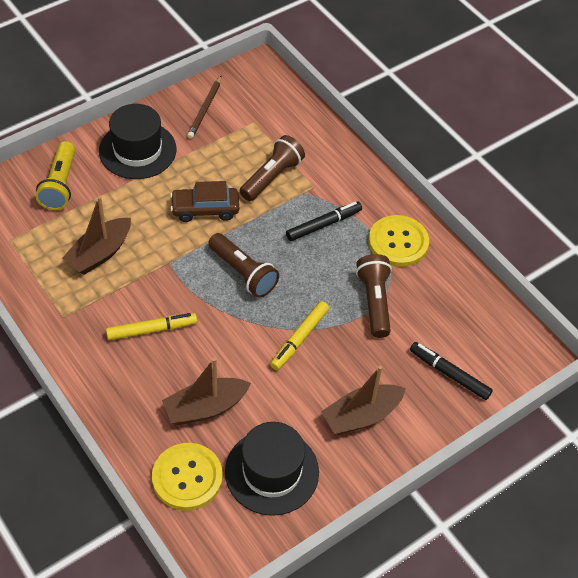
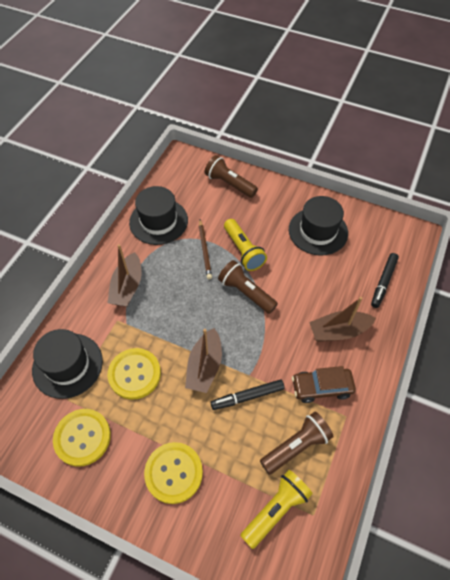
black hat: 2 -> 3
yellow button: 2 -> 3
yellow flashlight: 1 -> 2
yellow marker: 2 -> 0

